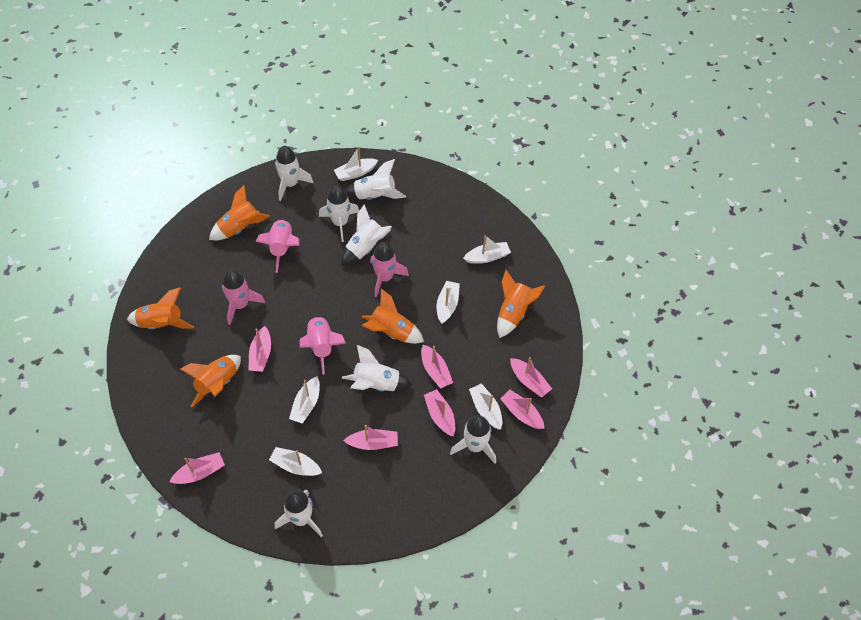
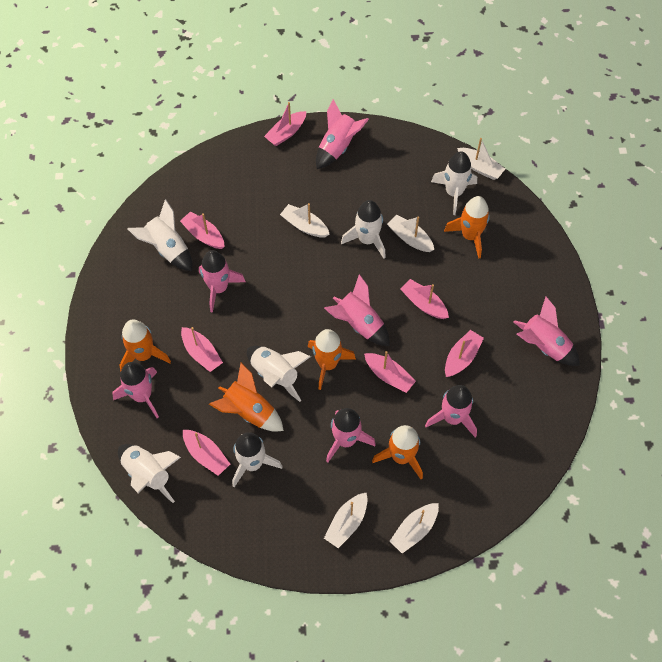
pink rocket: 4 -> 7
white boat: 6 -> 5
white rocket: 7 -> 6

